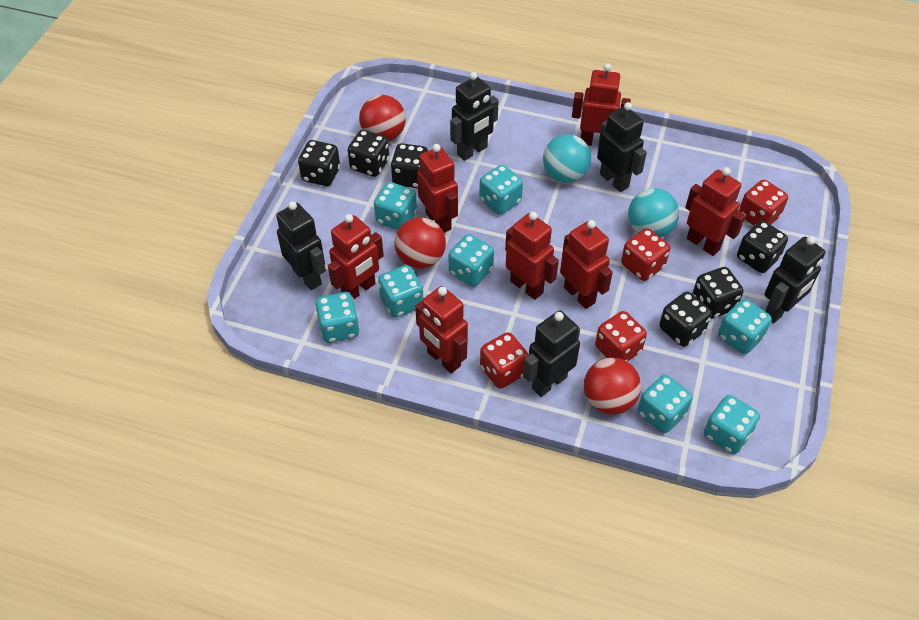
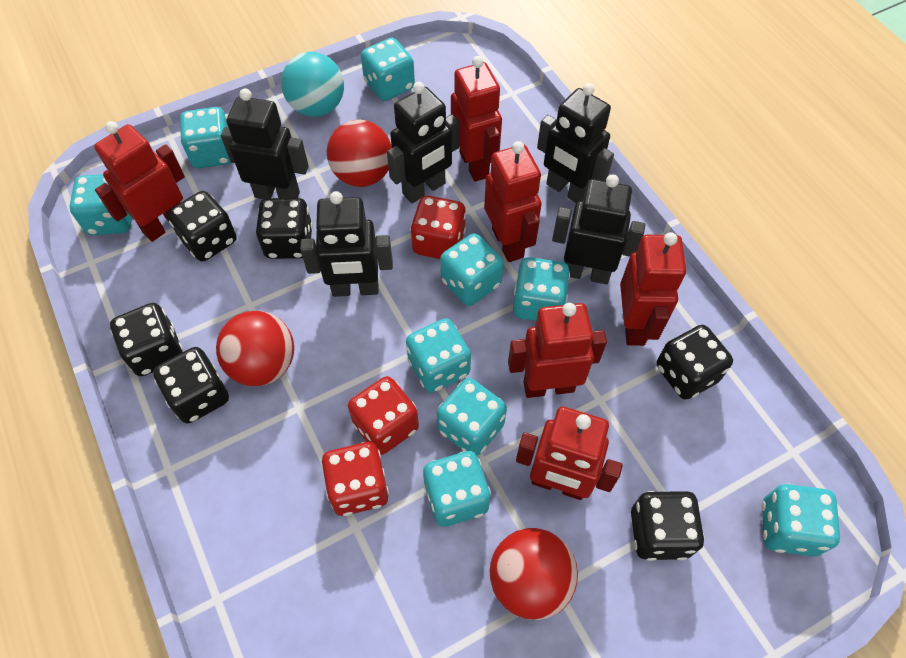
red dice: 4 -> 3
red robot: 7 -> 6
turquoise ball: 2 -> 1
turquoise dice: 8 -> 9

